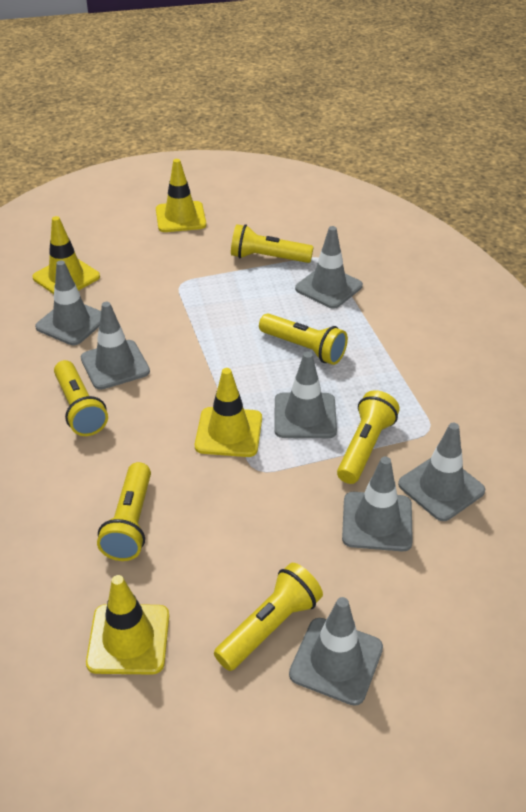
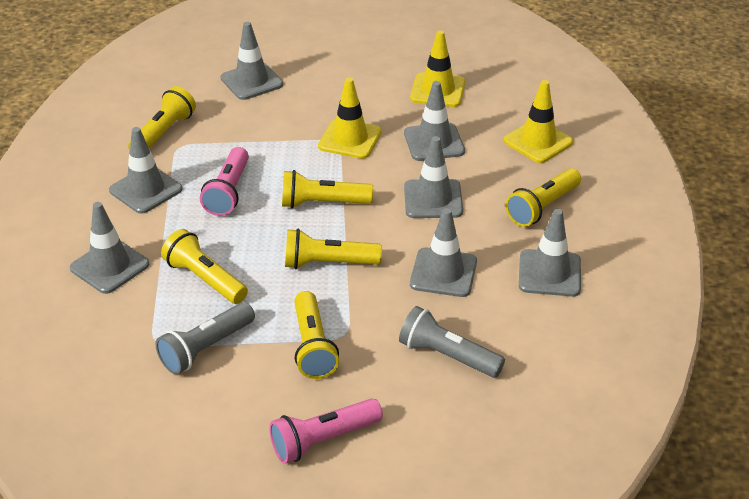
grey flashlight: 0 -> 2
pink flashlight: 0 -> 2
yellow traffic cone: 4 -> 3

